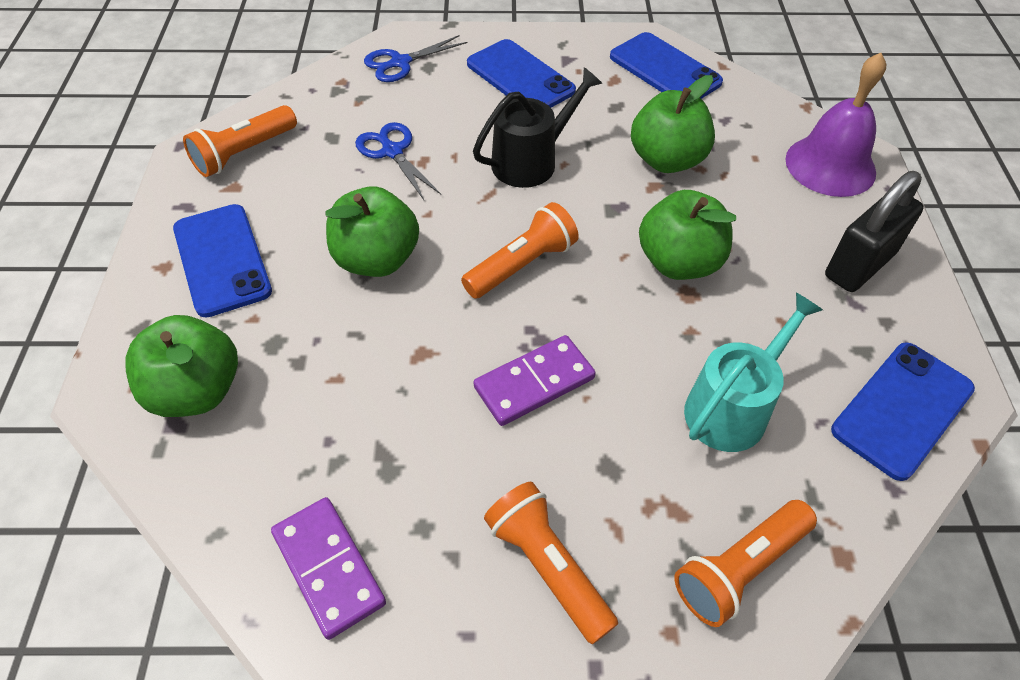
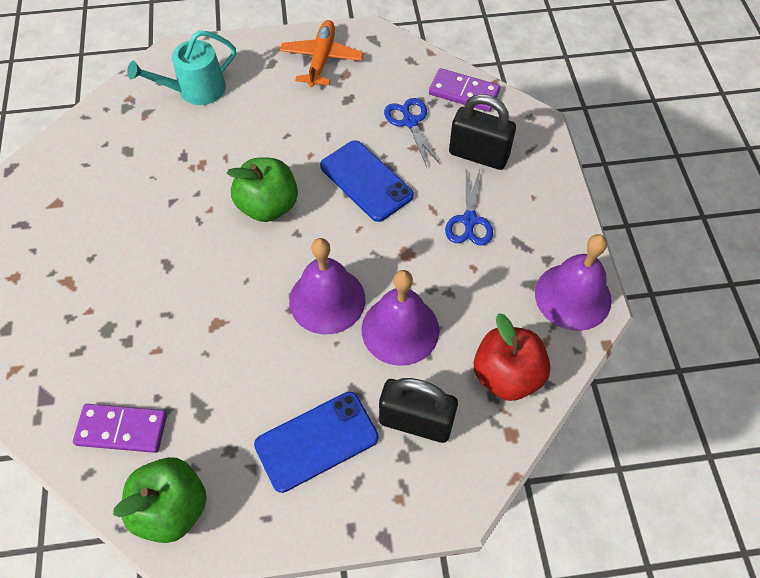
black padlock: 1 -> 2
black watering can: 1 -> 0
blue phone: 4 -> 2
green apple: 4 -> 2
orange flashlight: 4 -> 0
orange plane: 0 -> 1
purple bell: 1 -> 3
red apple: 0 -> 1

